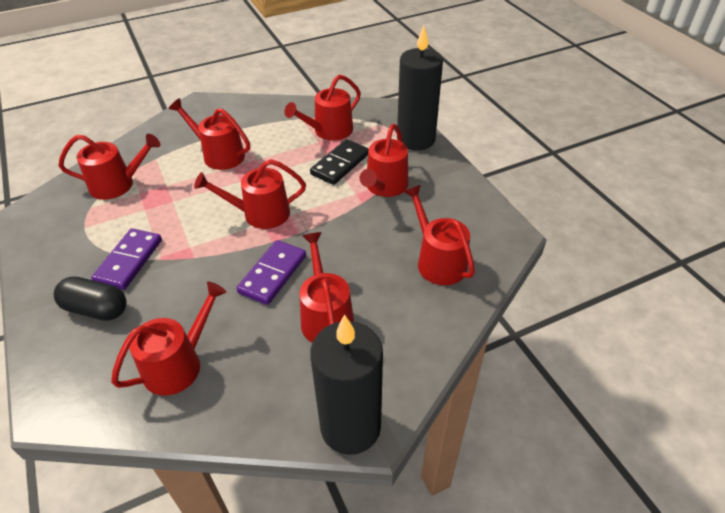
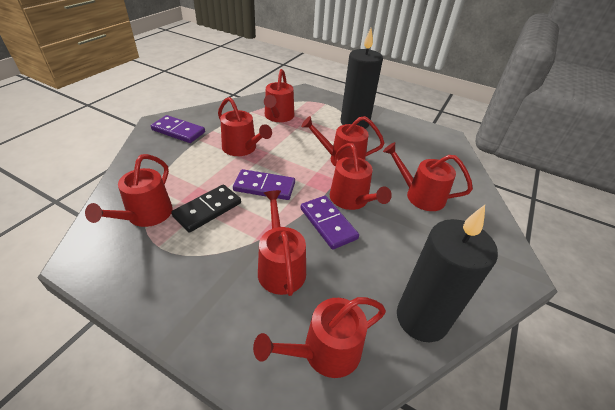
black capsule: 1 -> 0
purple domino: 2 -> 3

